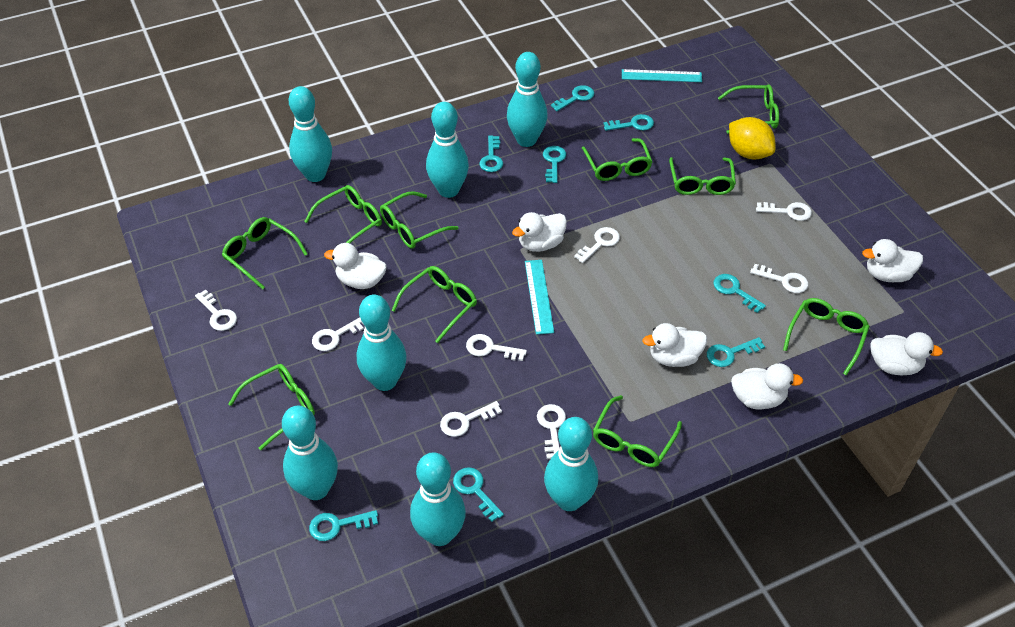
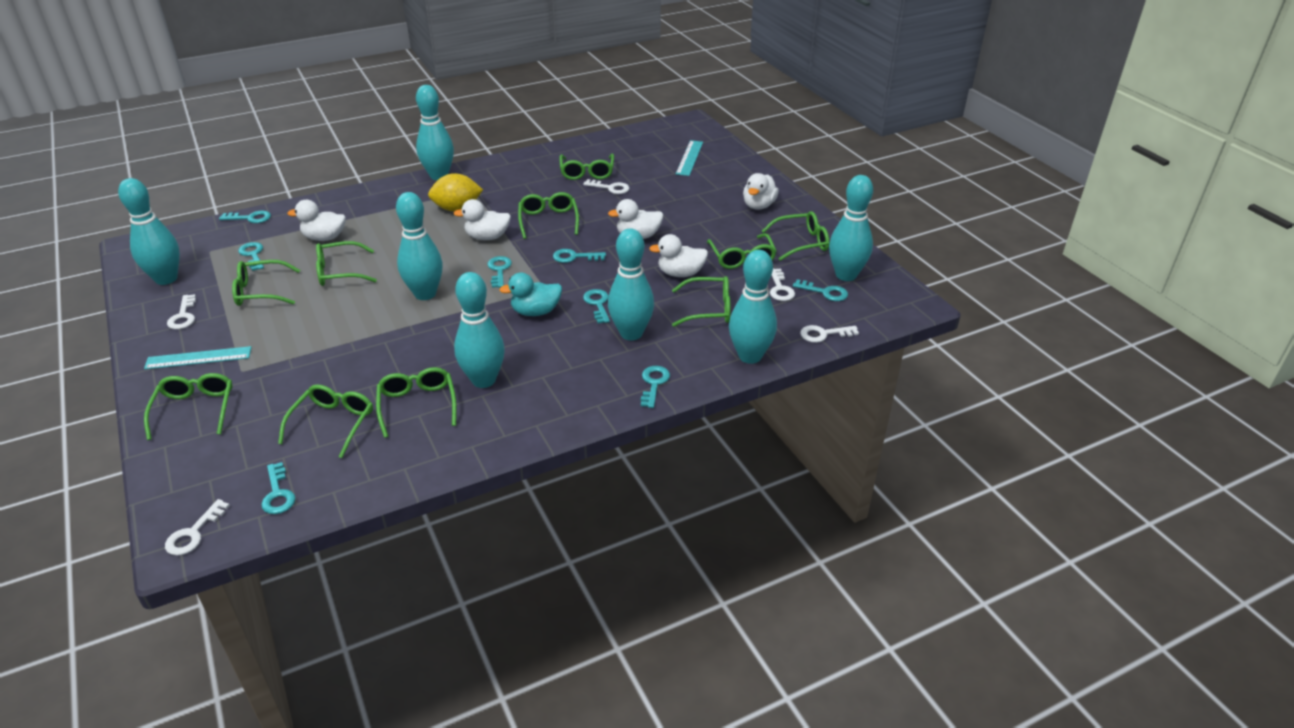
turquoise duck: 0 -> 1
white duck: 6 -> 5
white key: 8 -> 5

